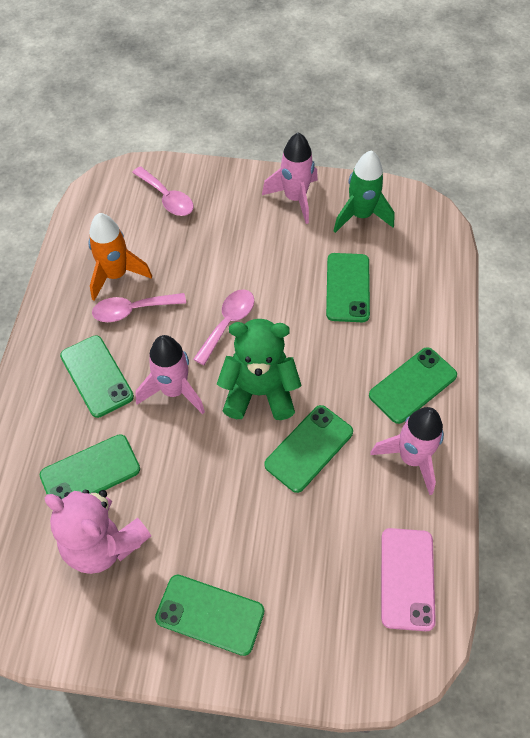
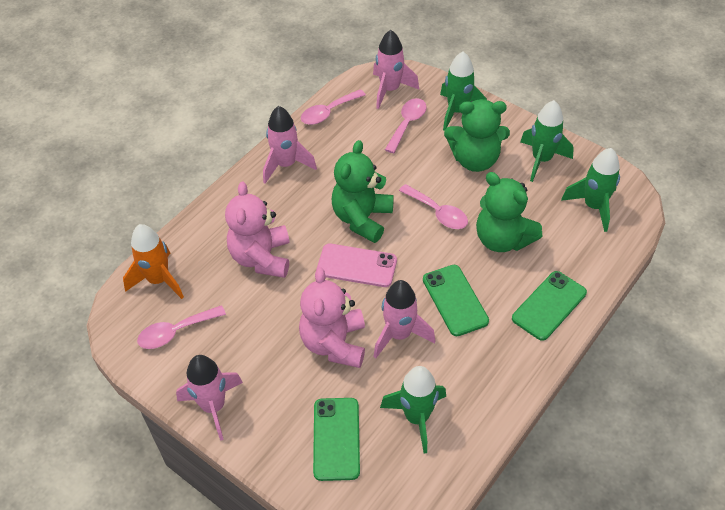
green phone: 6 -> 3
green rocket: 1 -> 4
green teddy bear: 1 -> 3
pink rocket: 3 -> 4
pink spoon: 3 -> 4
pink teddy bear: 1 -> 2

